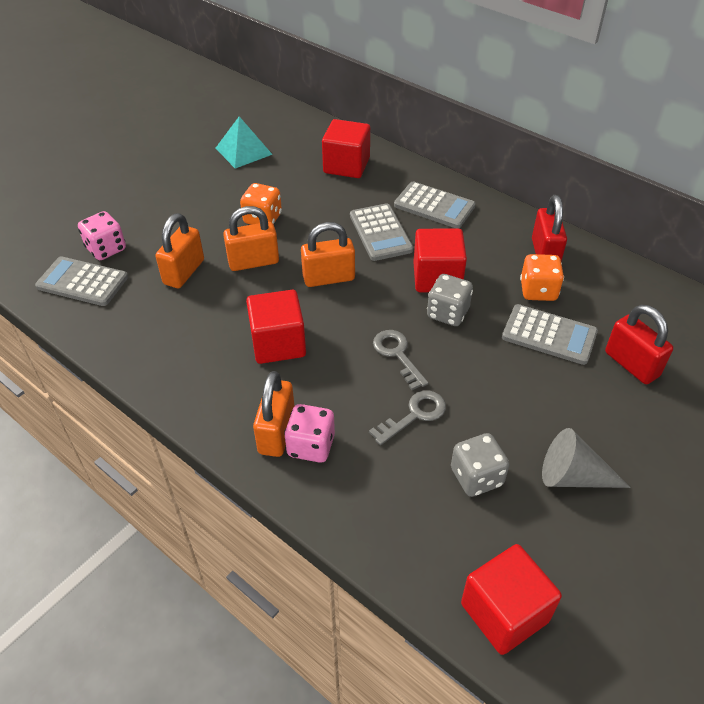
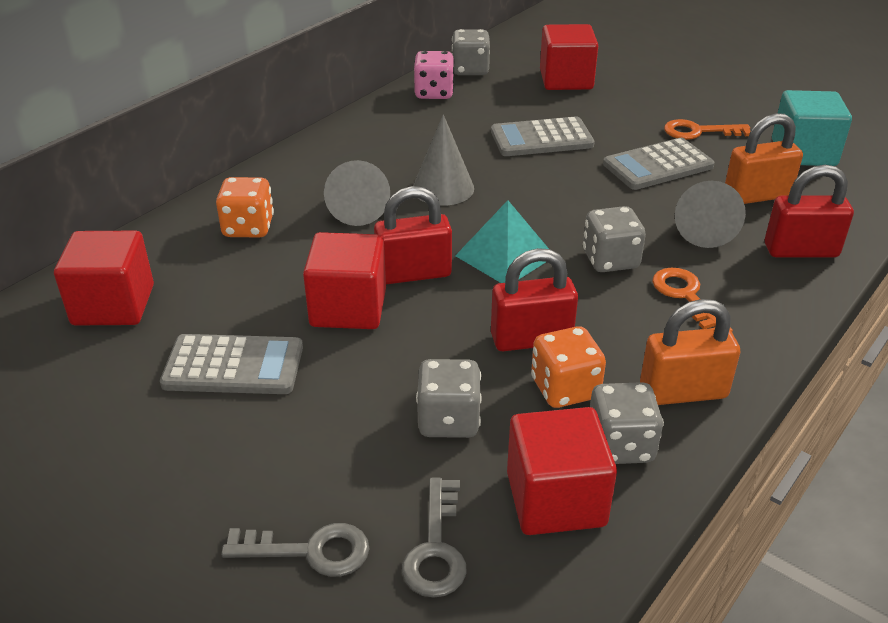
grey calculator: 4 -> 3
grey cone: 1 -> 3
grey dice: 2 -> 4
orange key: 0 -> 2
orange padlock: 4 -> 2
pink dice: 2 -> 1
red padlock: 2 -> 3
turquoise cube: 0 -> 1

